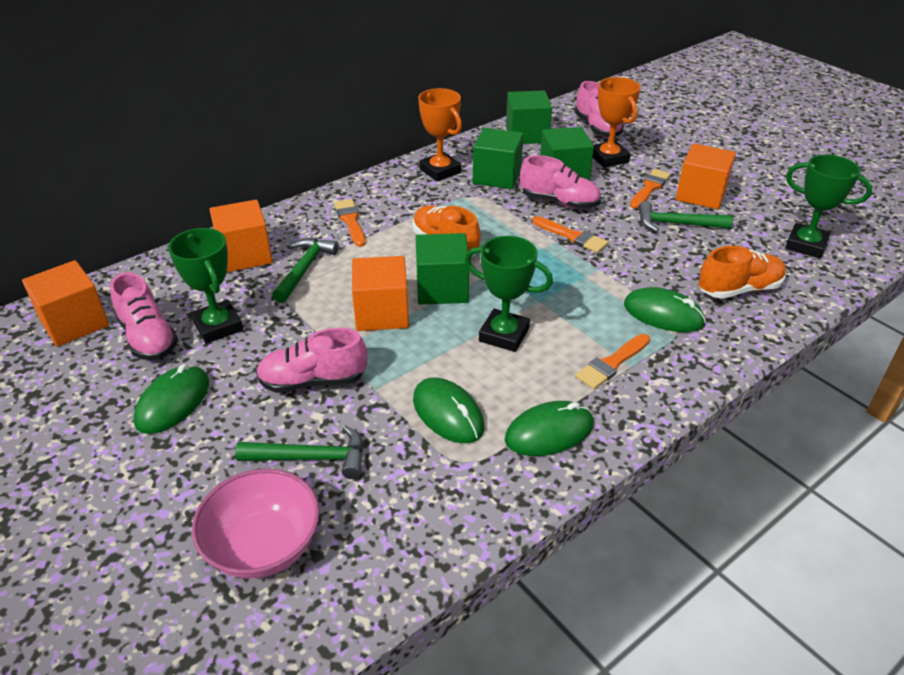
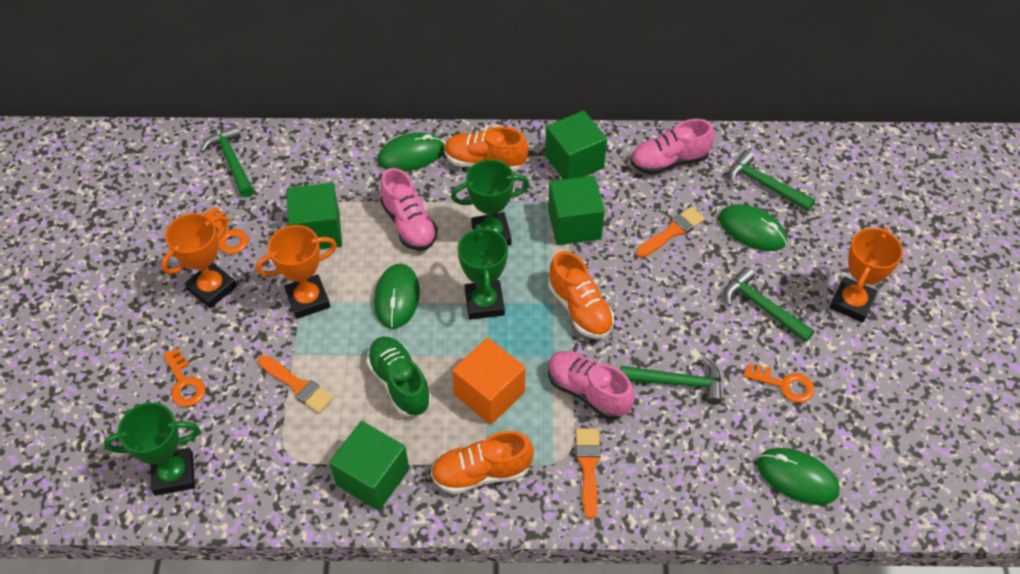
green hammer: 3 -> 4
green shoe: 0 -> 1
orange brush: 4 -> 3
orange cube: 4 -> 1
orange key: 0 -> 3
orange shoe: 2 -> 3
orange trophy: 2 -> 3
pink bowl: 1 -> 0
pink shoe: 4 -> 3

